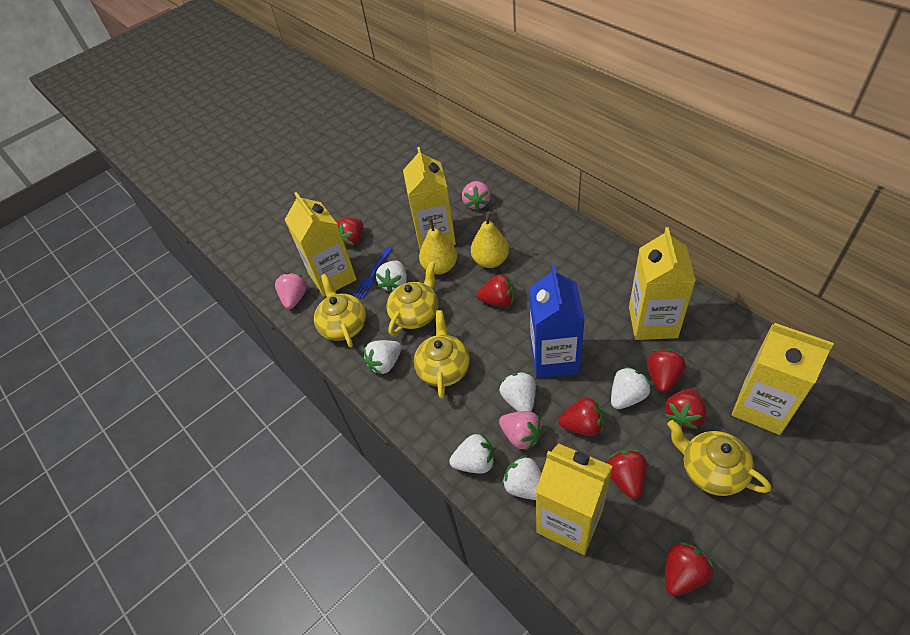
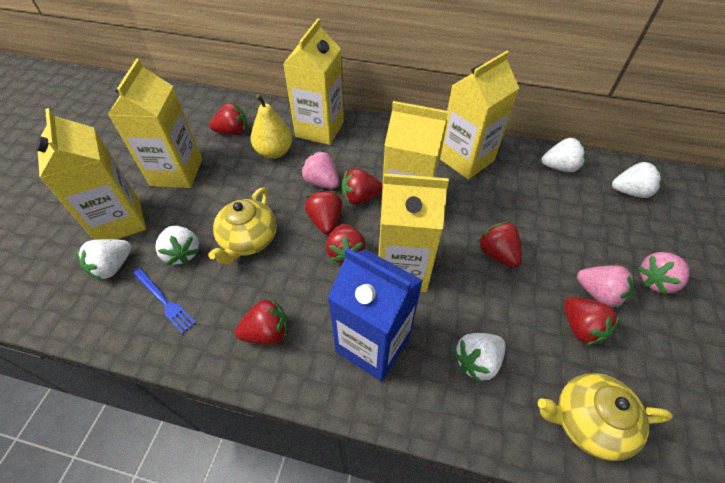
white strawberry: 6 -> 5
yellow carton: 5 -> 6
yellow pear: 2 -> 1
yellow teapot: 4 -> 2

